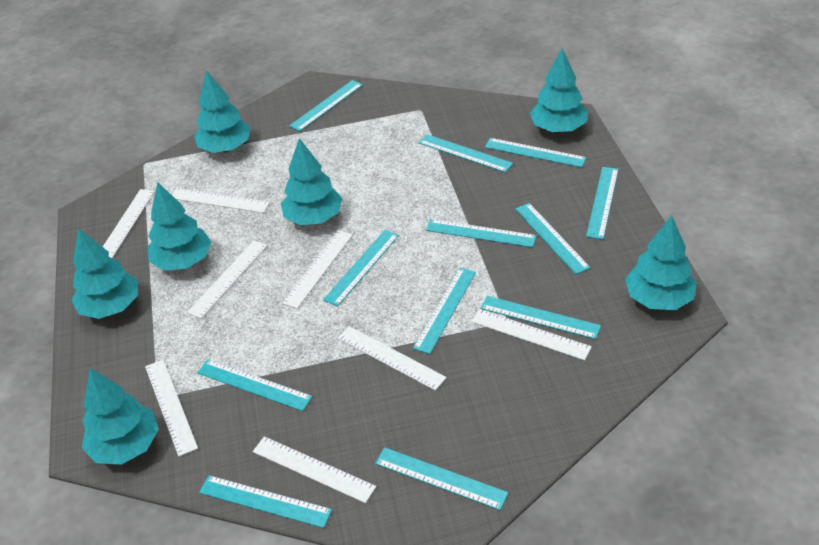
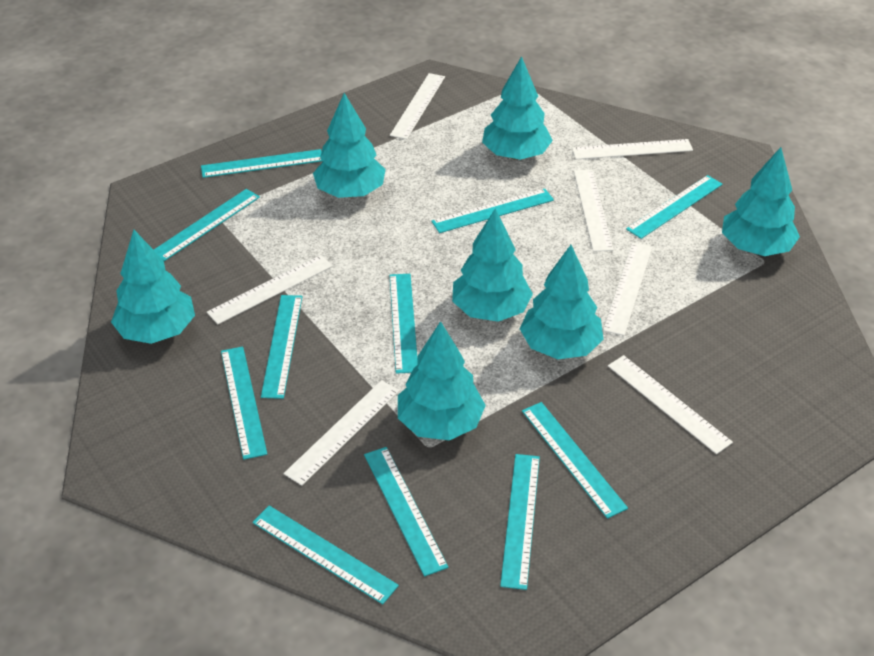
turquoise ruler: 12 -> 11
white ruler: 8 -> 7

